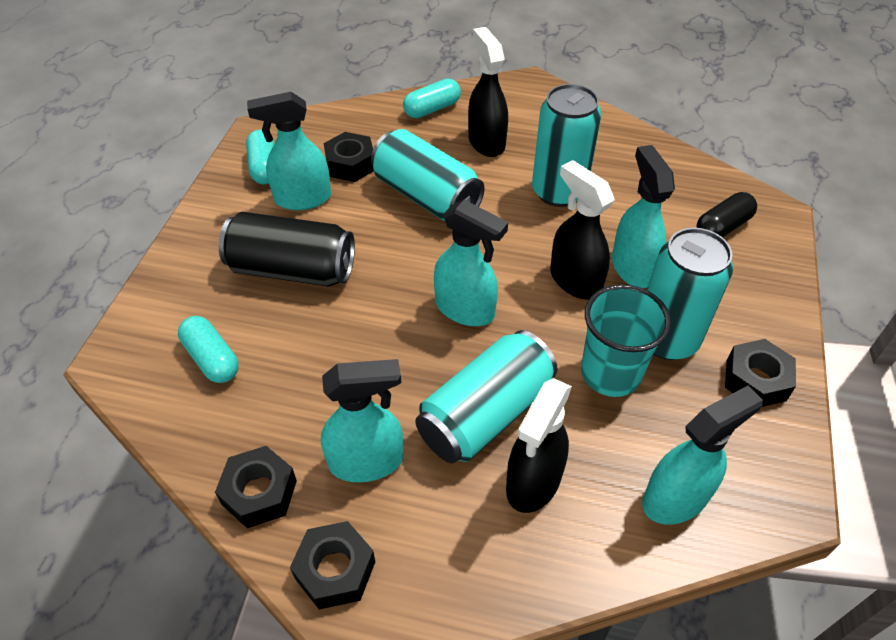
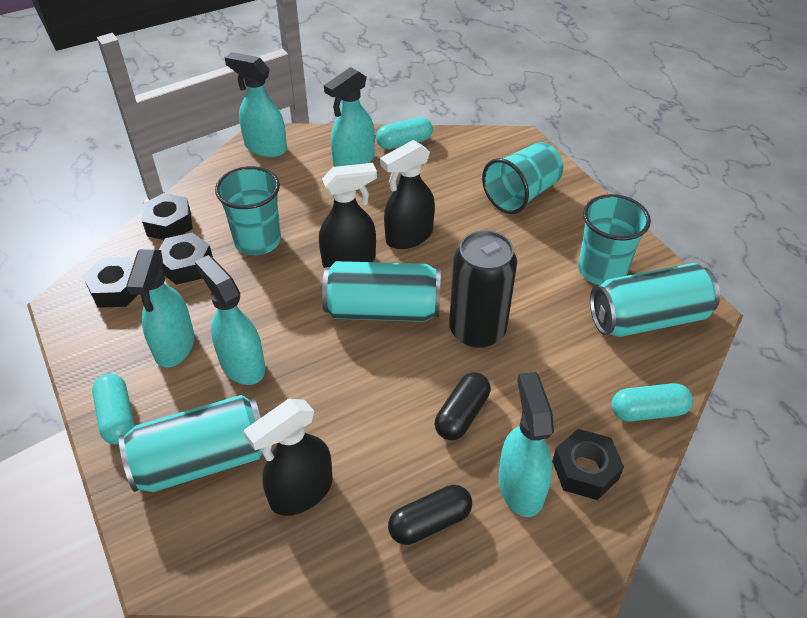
black capsule: 1 -> 2
turquoise can: 4 -> 3
turquoise cup: 1 -> 3

